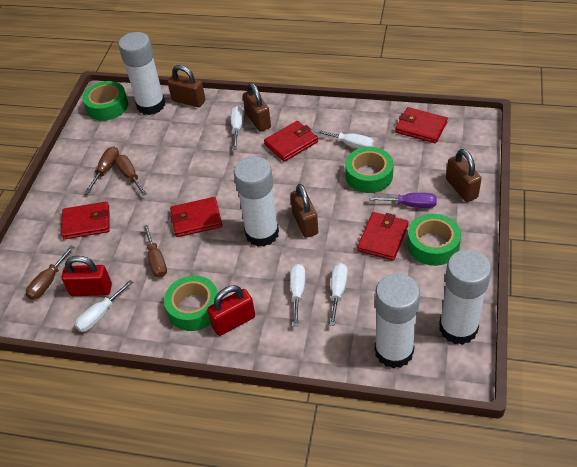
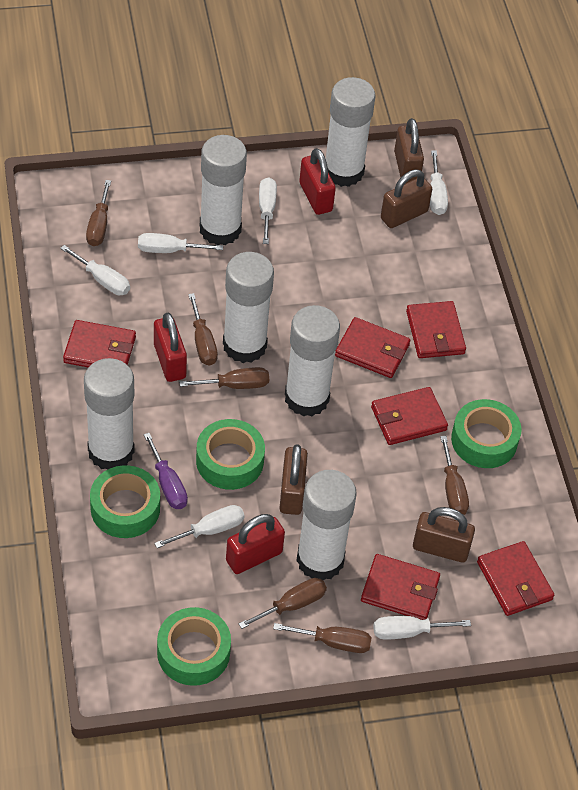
brown screwdriver: 4 -> 6
red padlock: 2 -> 3
red wallet: 5 -> 6
white glue stick: 4 -> 6
white screwdriver: 5 -> 6

